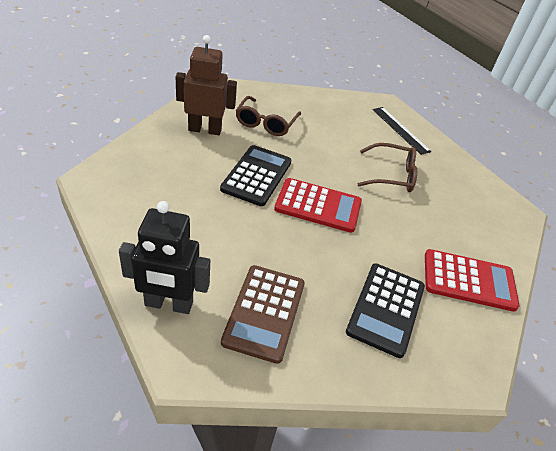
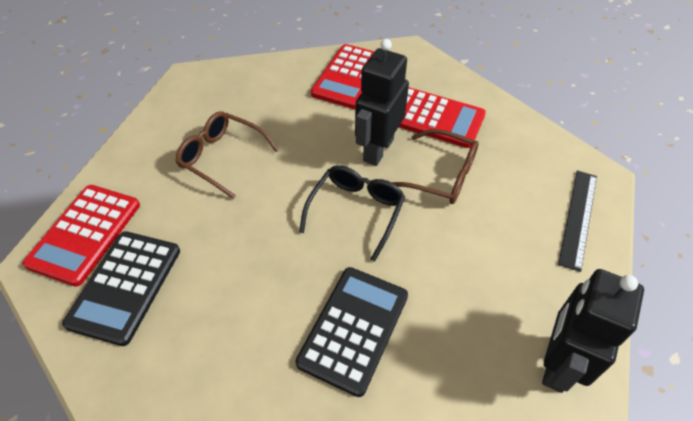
black glasses: 0 -> 1
black robot: 1 -> 2
brown calculator: 1 -> 0
brown robot: 1 -> 0
red calculator: 2 -> 3

